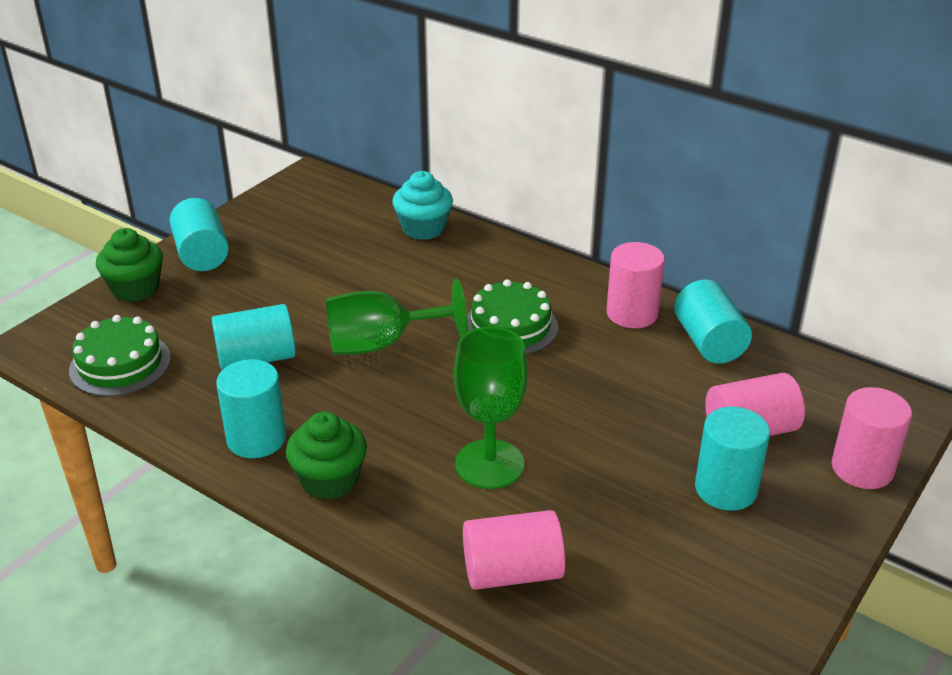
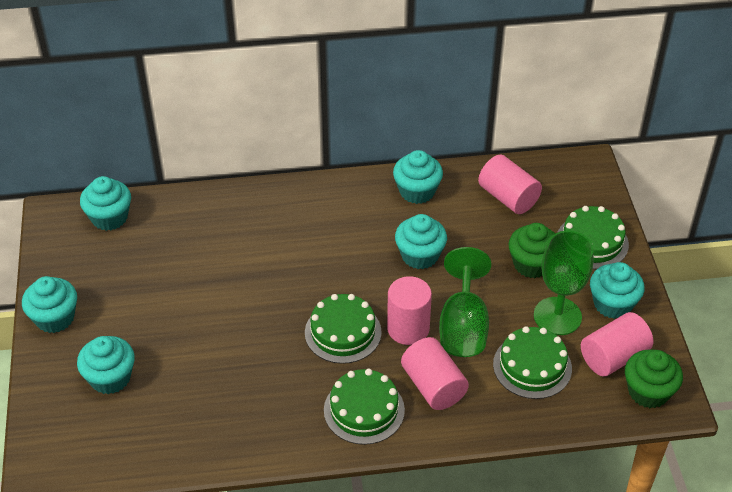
green cake: 2 -> 4
turquoise cupcake: 1 -> 6
turquoise cylinder: 5 -> 0

